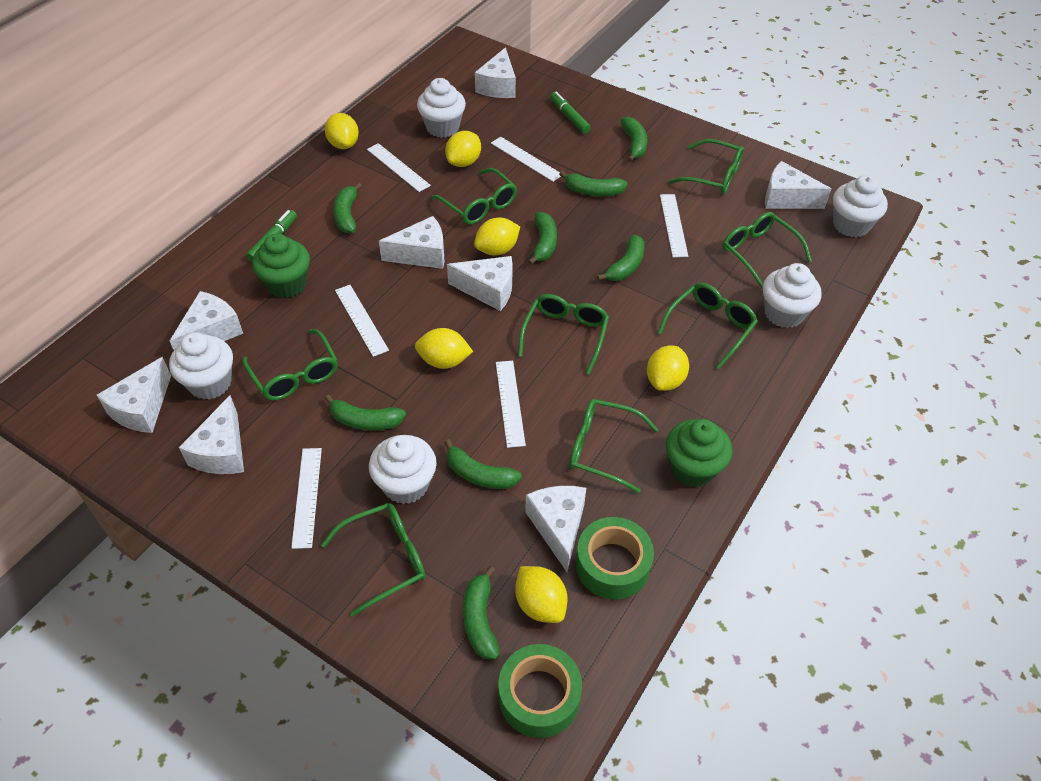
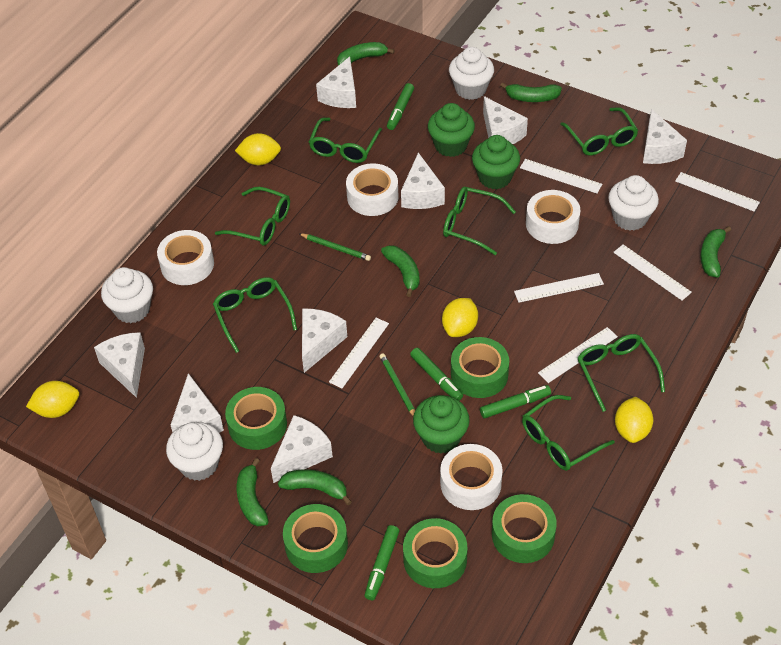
green banana: 8 -> 6
green cupcake: 2 -> 3
green glasses: 8 -> 7
green marker: 2 -> 4
green pencil: 0 -> 2
green tape: 2 -> 5
white cupcake: 5 -> 4
white tape: 0 -> 4
yellow lemon: 6 -> 4

